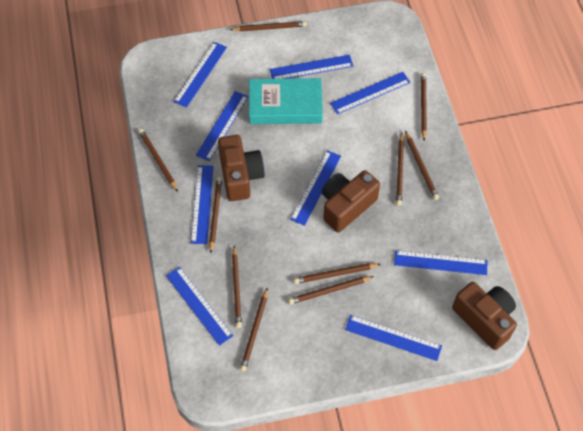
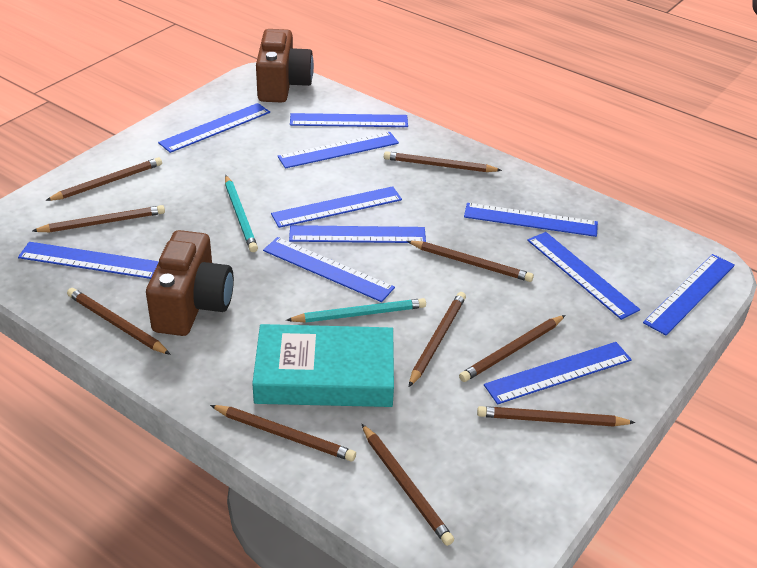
blue ruler: 9 -> 11
brown camera: 3 -> 2
turquoise pencil: 0 -> 2

